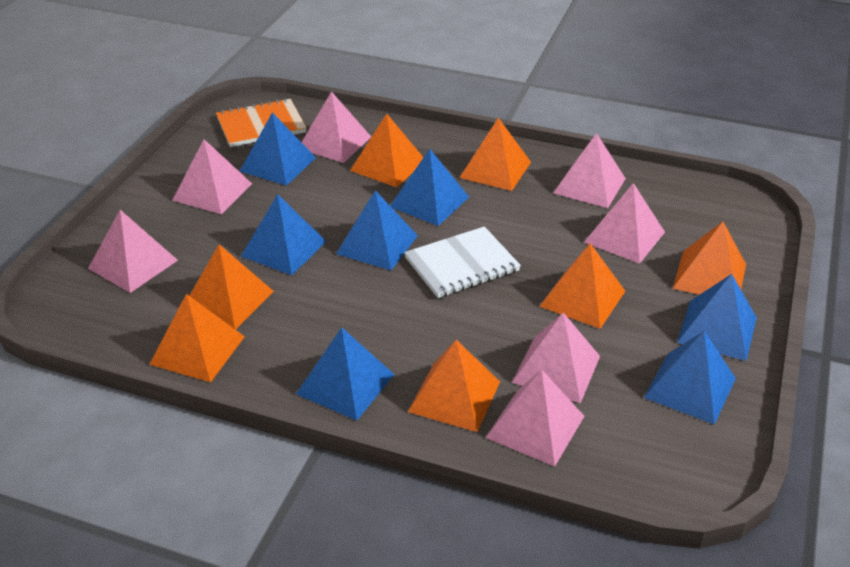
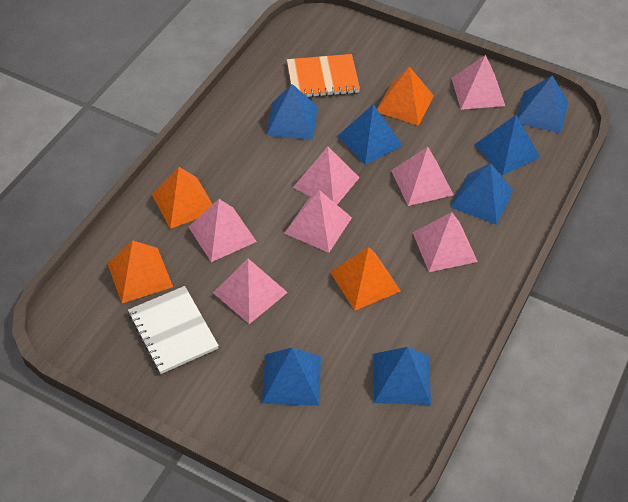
orange pyramid: 7 -> 4

